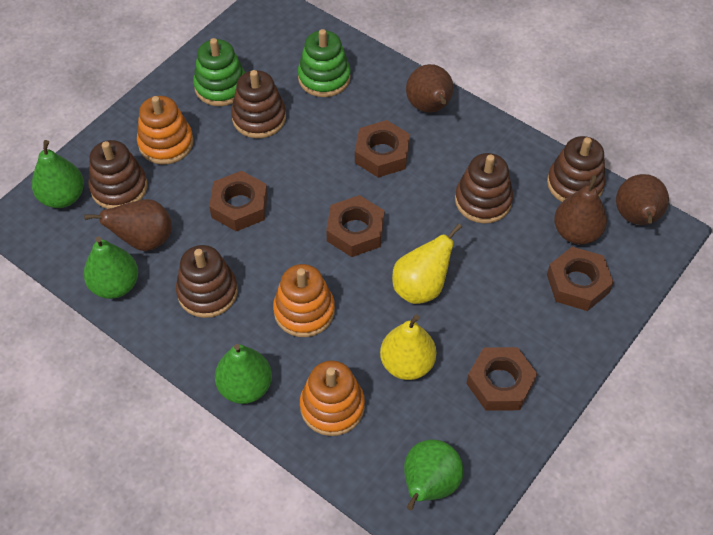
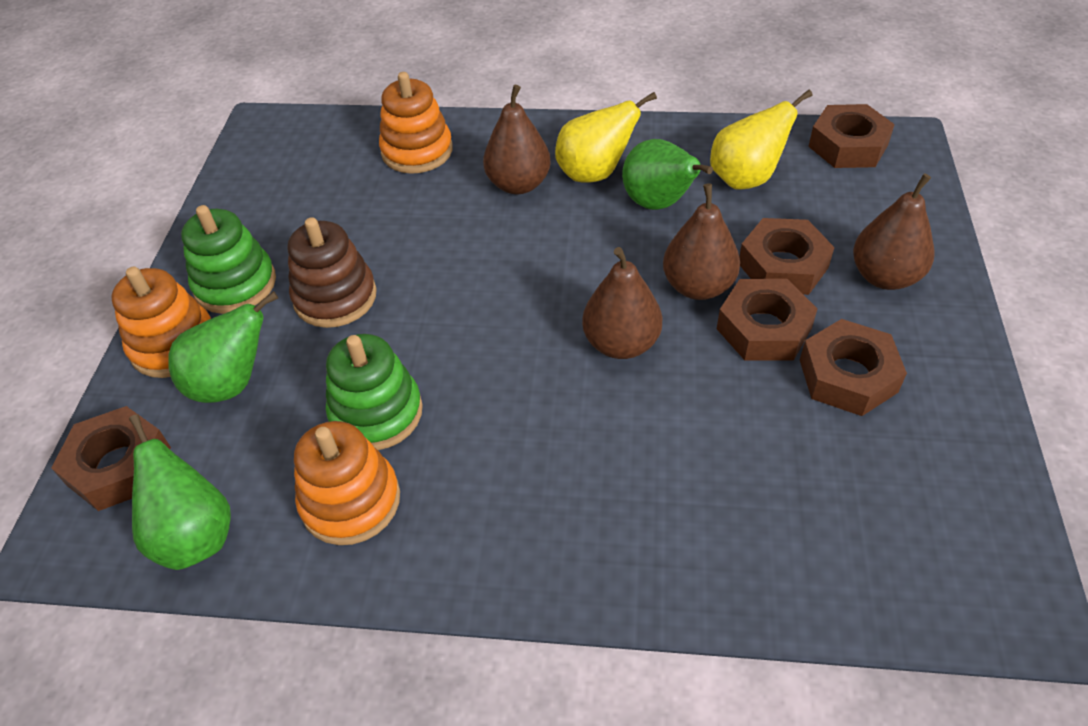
brown stacking toy: 5 -> 1
green pear: 4 -> 3

